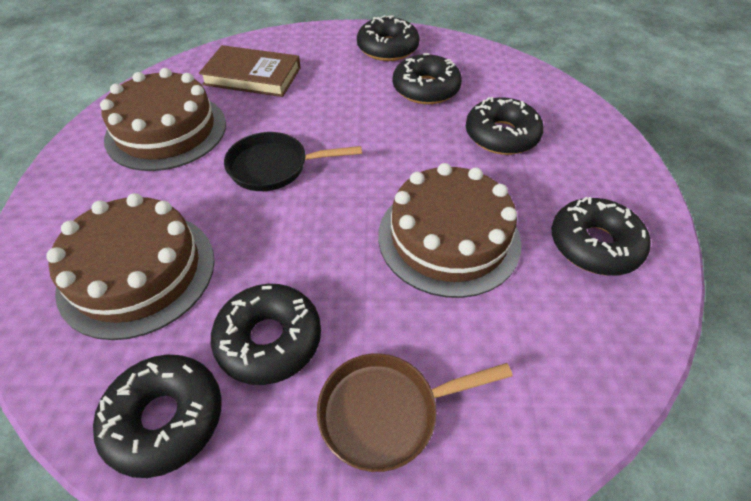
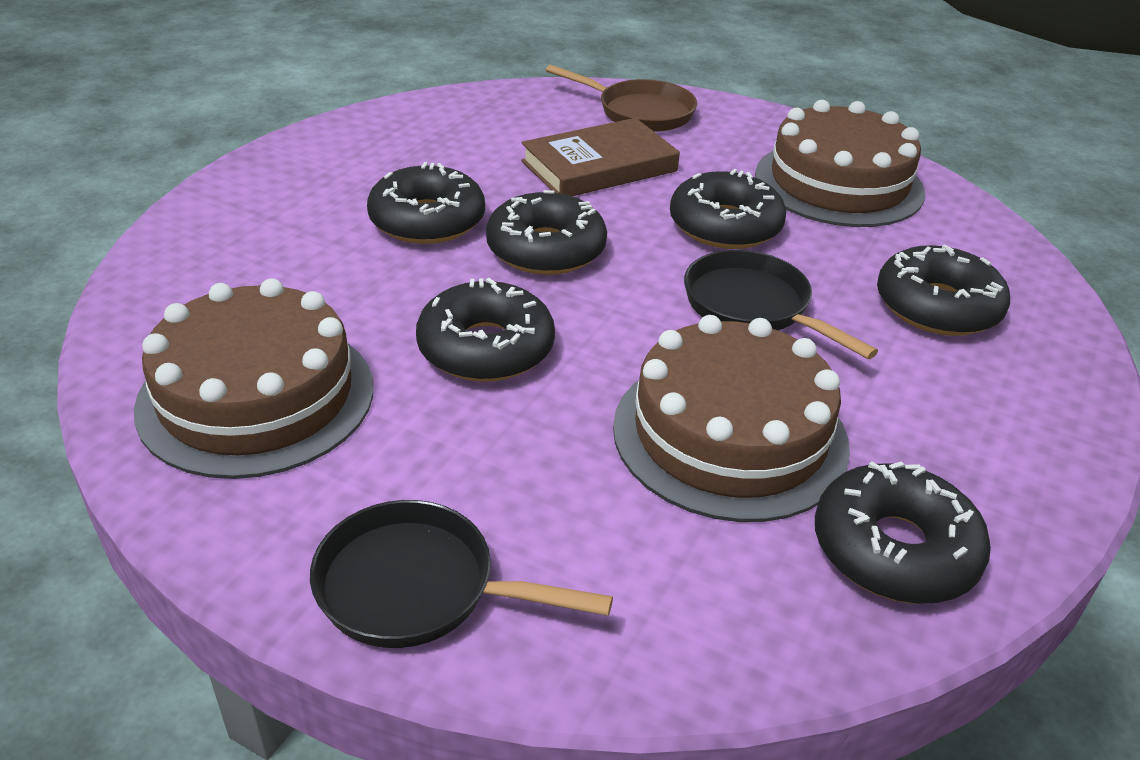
black pan: 1 -> 2

